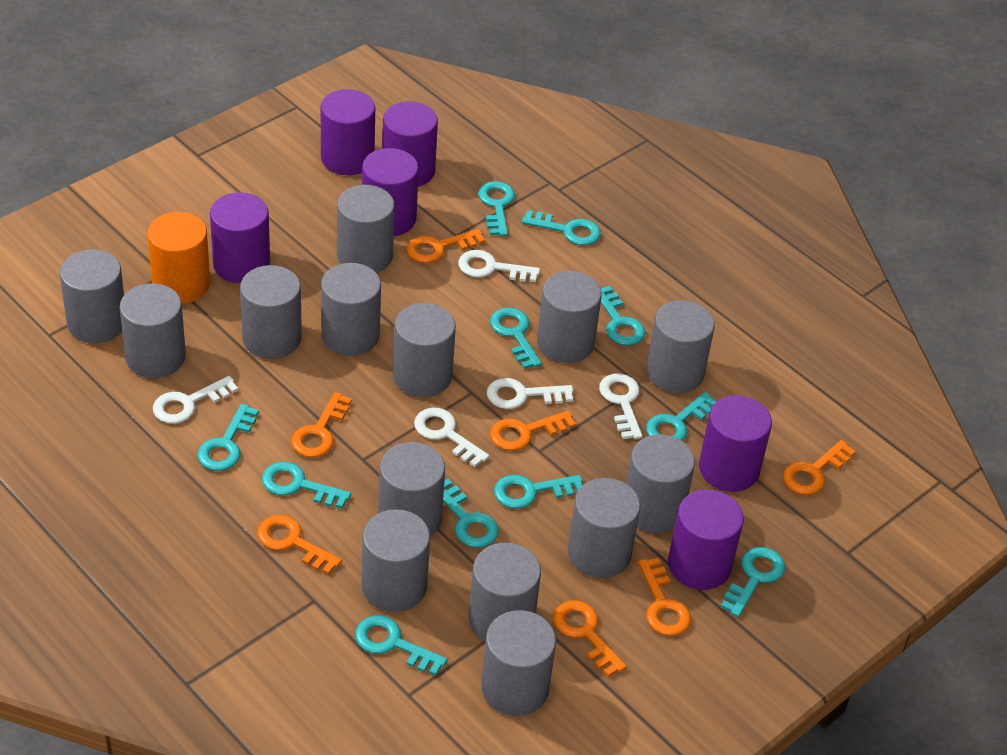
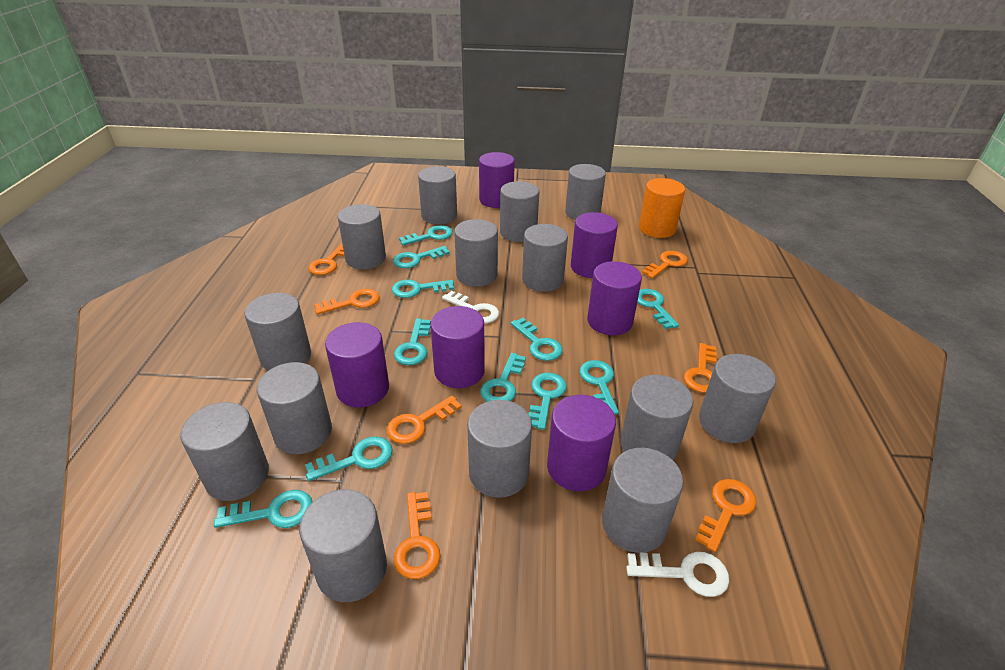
white key: 5 -> 2

